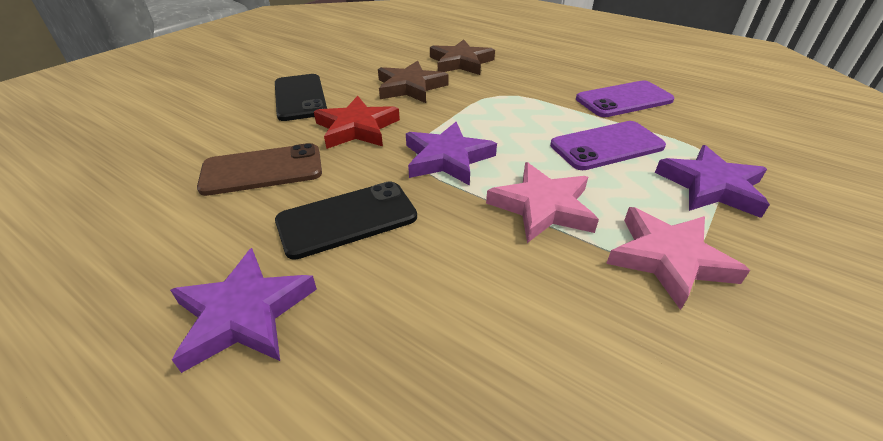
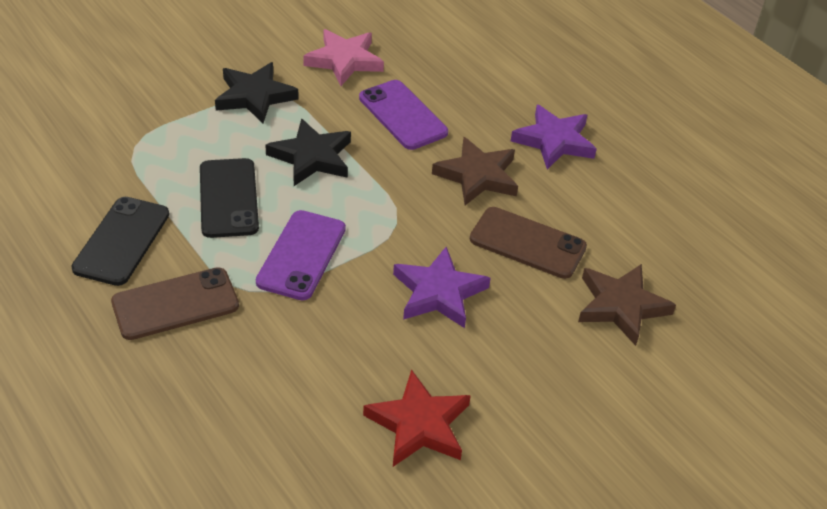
black star: 0 -> 2
brown phone: 1 -> 2
pink star: 2 -> 1
purple star: 3 -> 2

